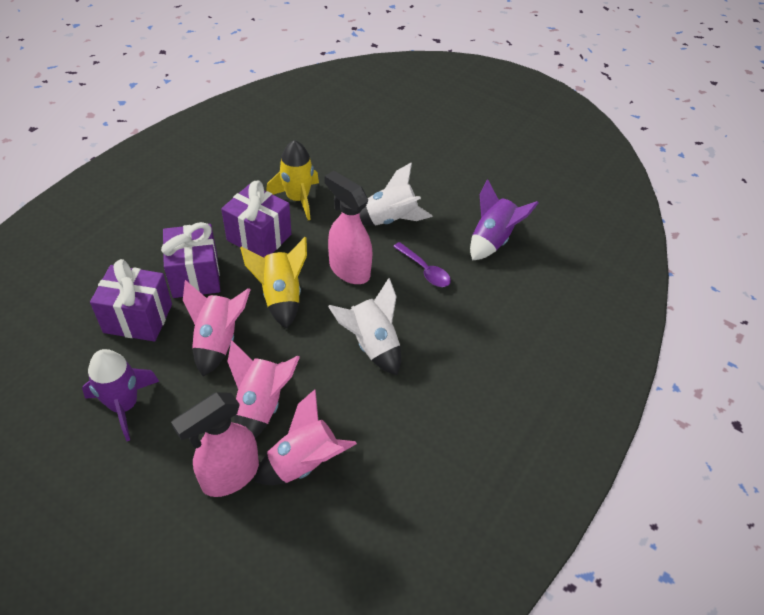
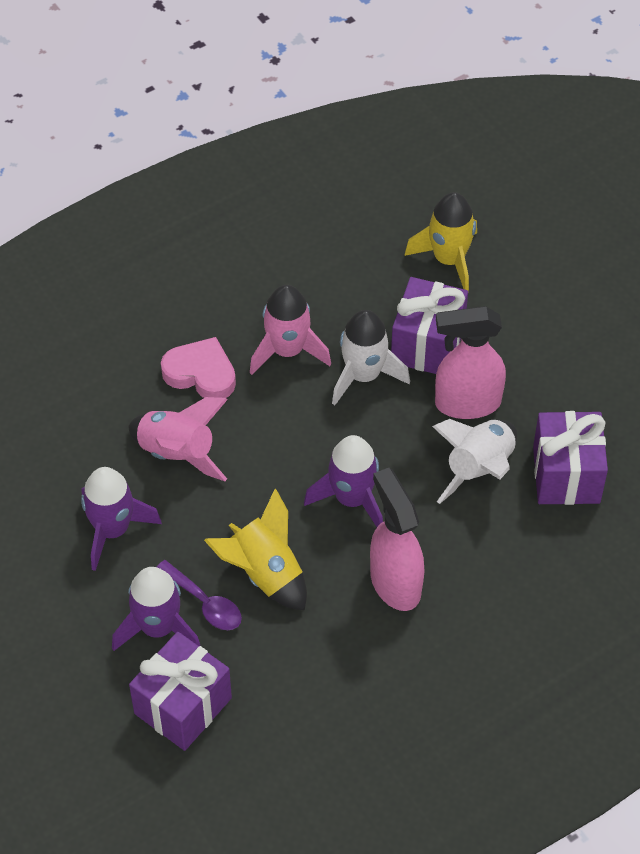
pink heart: 0 -> 1
pink rocket: 3 -> 2
purple rocket: 2 -> 3

